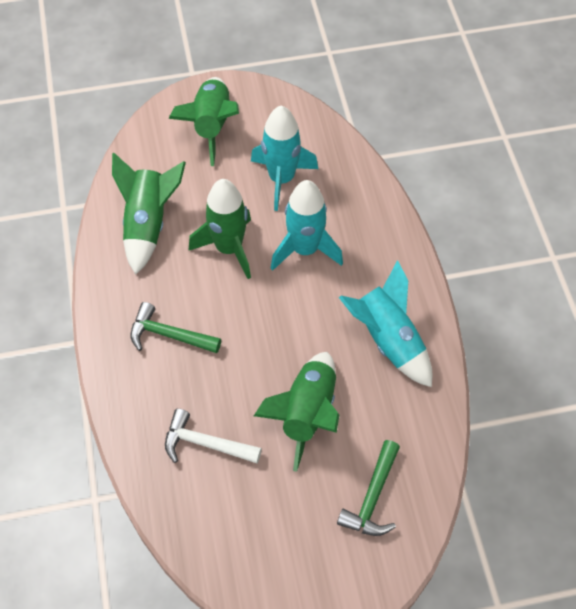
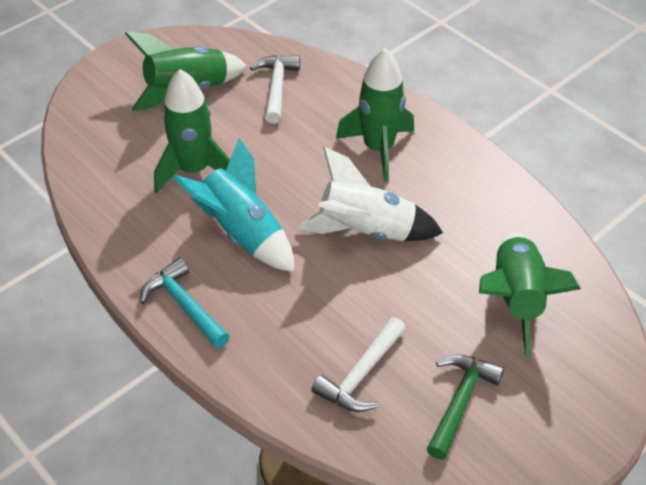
green hammer: 2 -> 1
turquoise hammer: 0 -> 1
turquoise rocket: 3 -> 1
white hammer: 1 -> 2
white rocket: 0 -> 1

